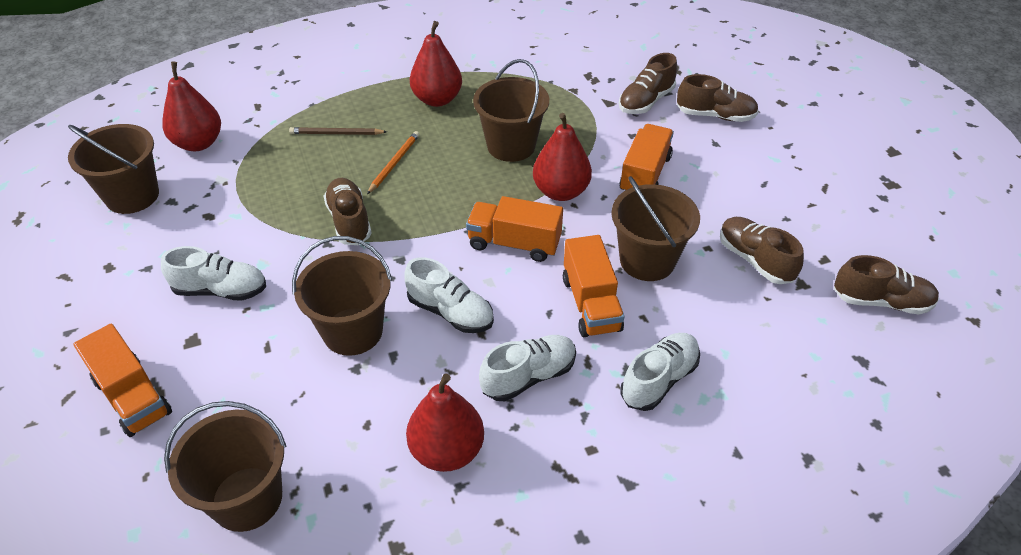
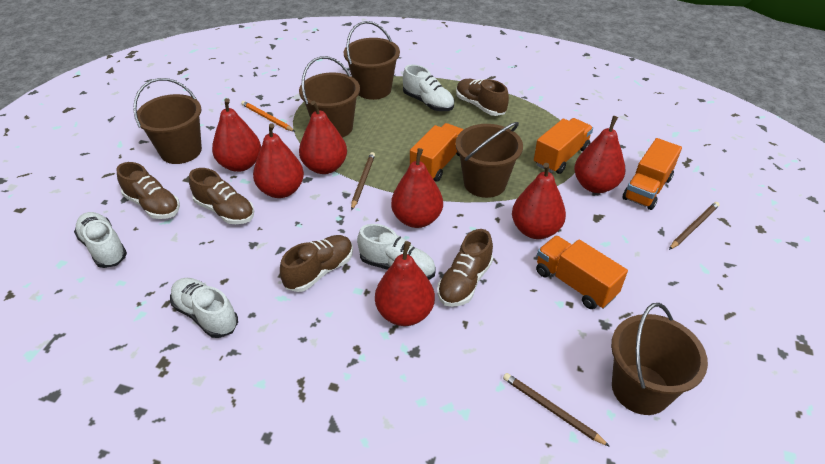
brown pencil: 1 -> 3
red pear: 4 -> 7

